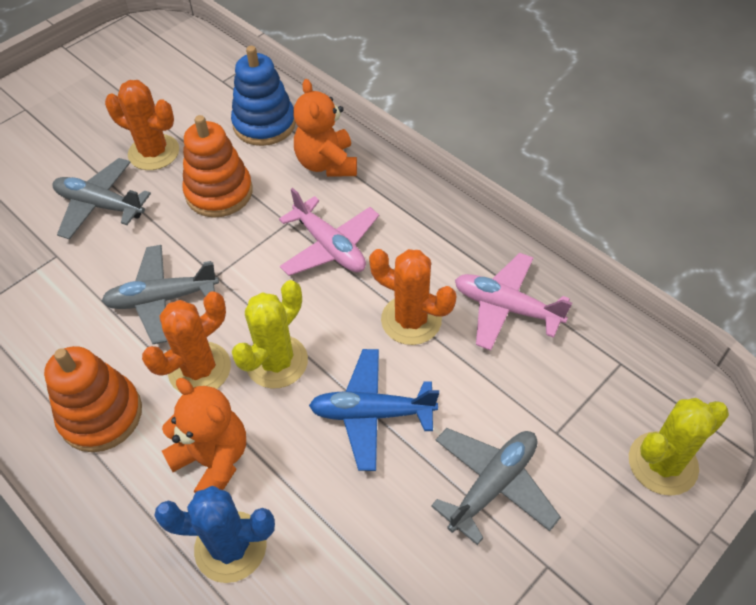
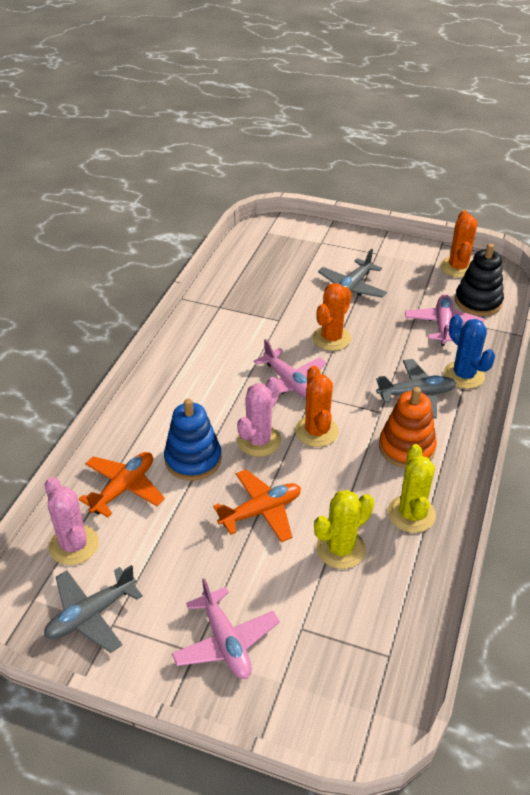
black stacking toy: 0 -> 1
blue plane: 1 -> 0
orange plane: 0 -> 2
orange stacking toy: 2 -> 1
orange teddy bear: 2 -> 0
pink cactus: 0 -> 2
pink plane: 2 -> 3

